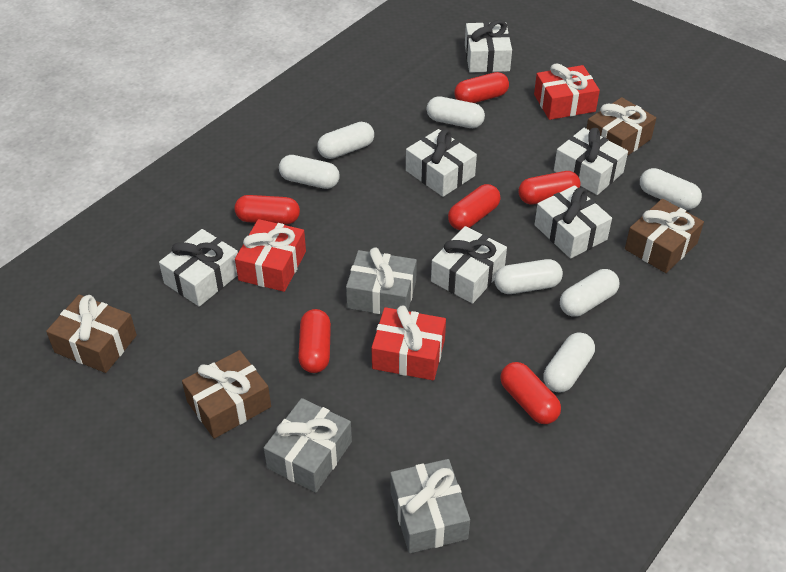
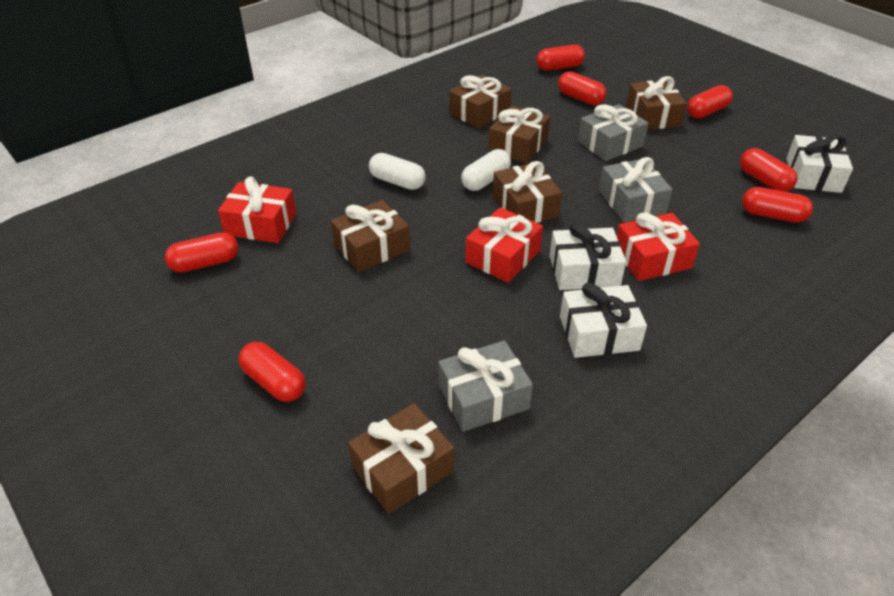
brown gift: 4 -> 6
red capsule: 6 -> 7
white capsule: 7 -> 2
white gift: 6 -> 3

